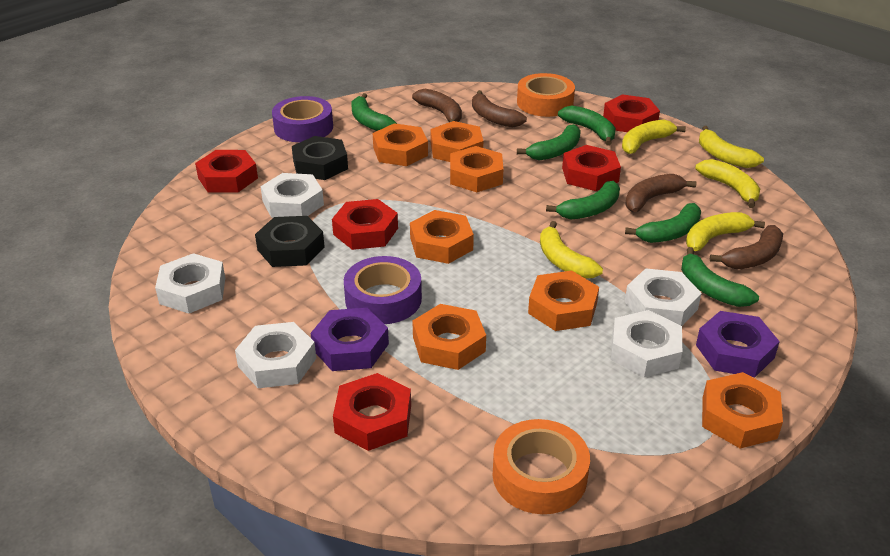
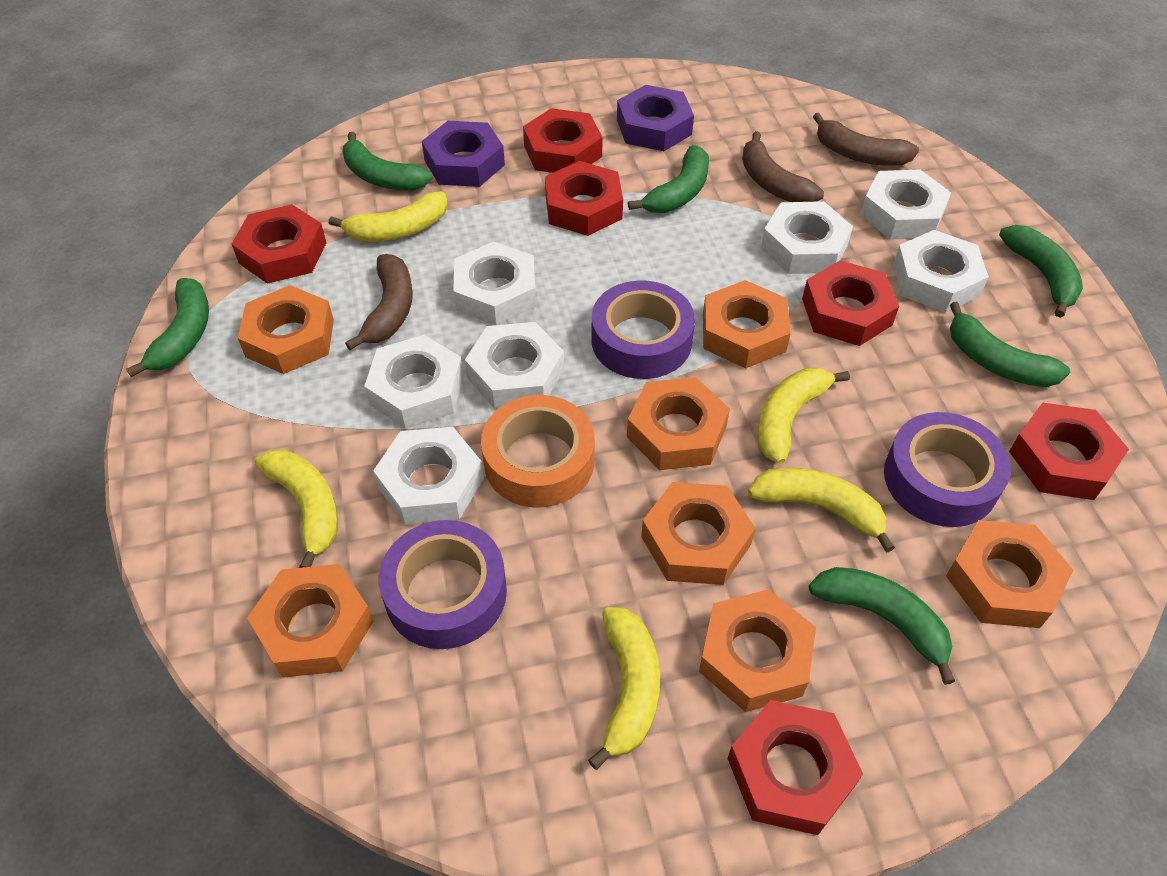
black nut: 2 -> 0
brown banana: 4 -> 3
orange tape: 2 -> 1
purple tape: 2 -> 3
red nut: 5 -> 6
white nut: 5 -> 7

